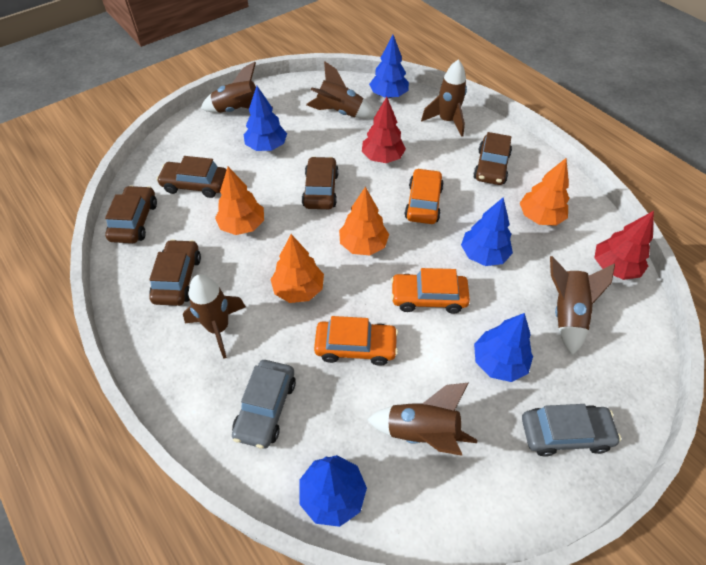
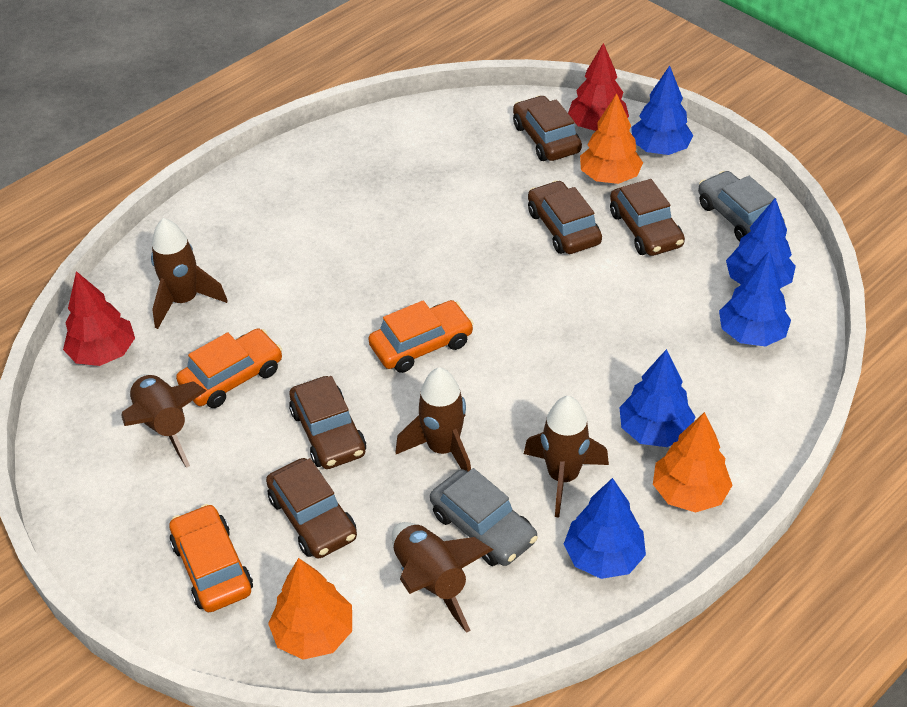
brown rocket: 6 -> 5
orange tree: 4 -> 3

